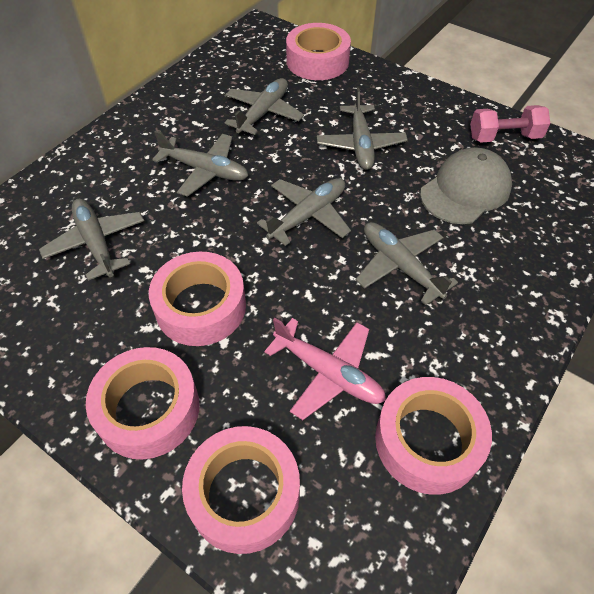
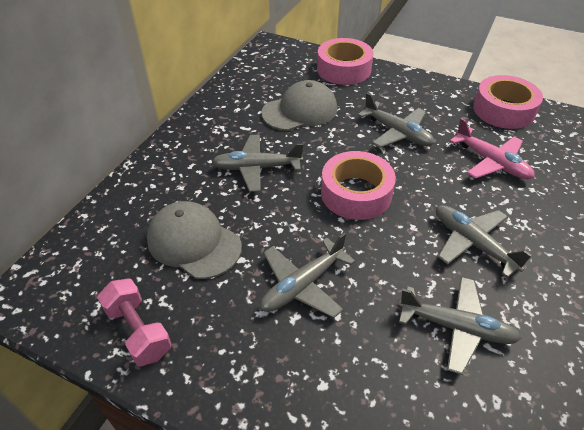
grey cap: 1 -> 2
grey plane: 6 -> 5
pink tape: 5 -> 3

